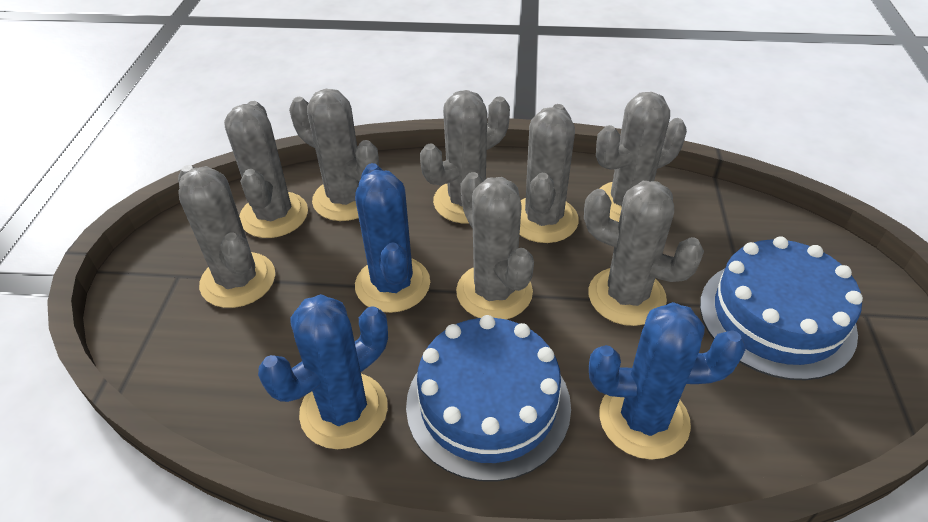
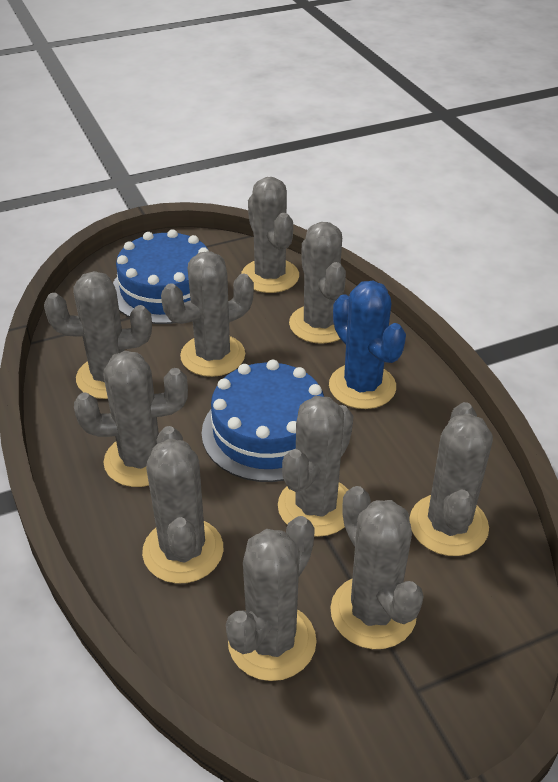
blue cactus: 3 -> 1
grey cactus: 8 -> 10

